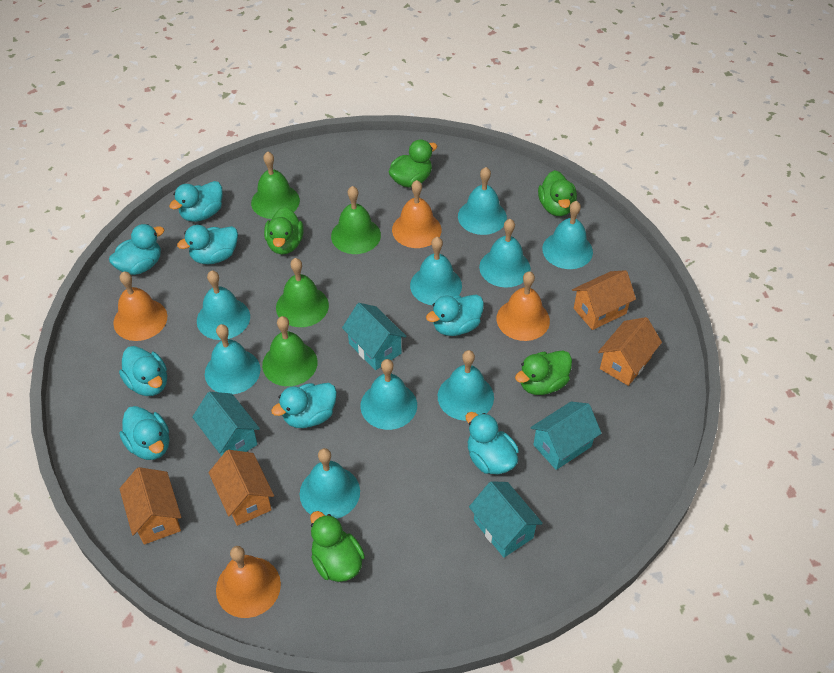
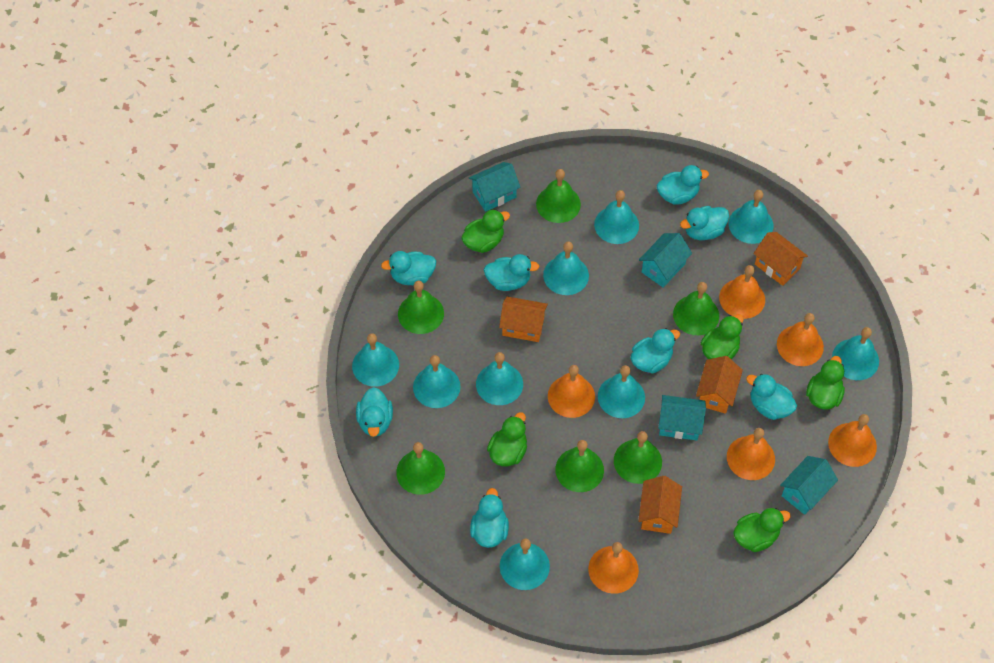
green bell: 4 -> 6
orange bell: 4 -> 6

